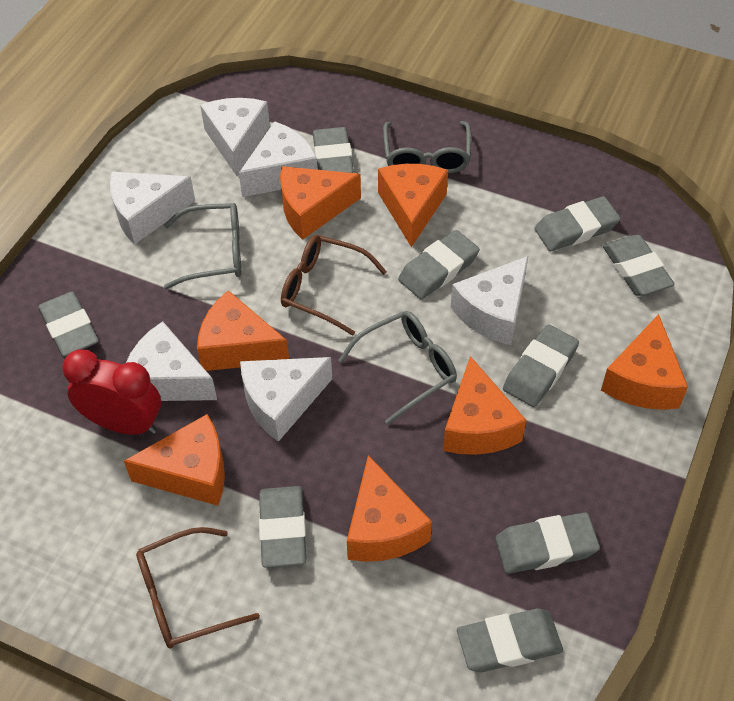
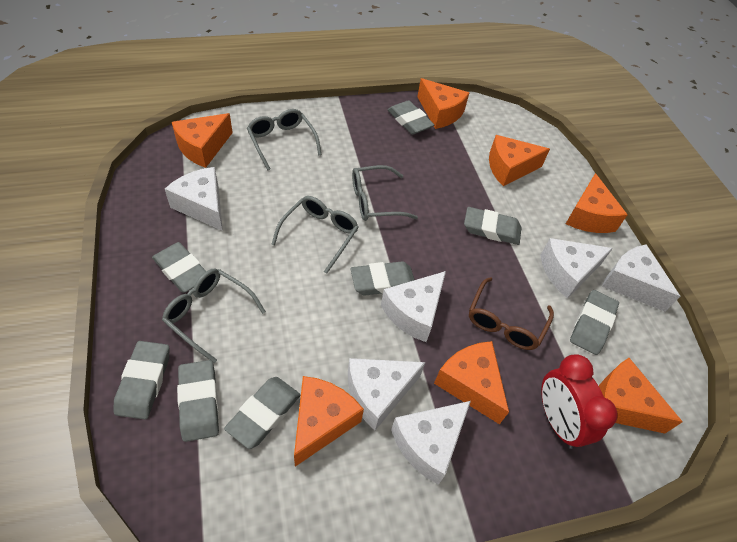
brown glasses: 2 -> 1
grey eraser: 9 -> 8
grey glasses: 3 -> 4

